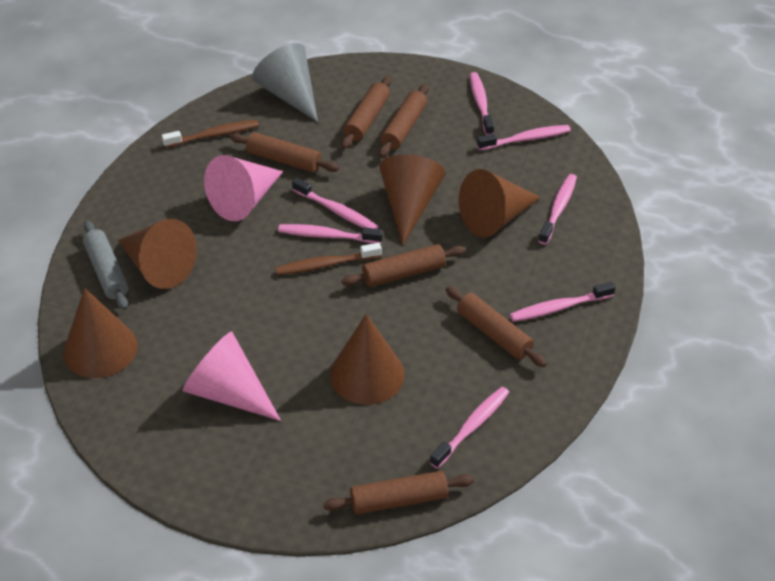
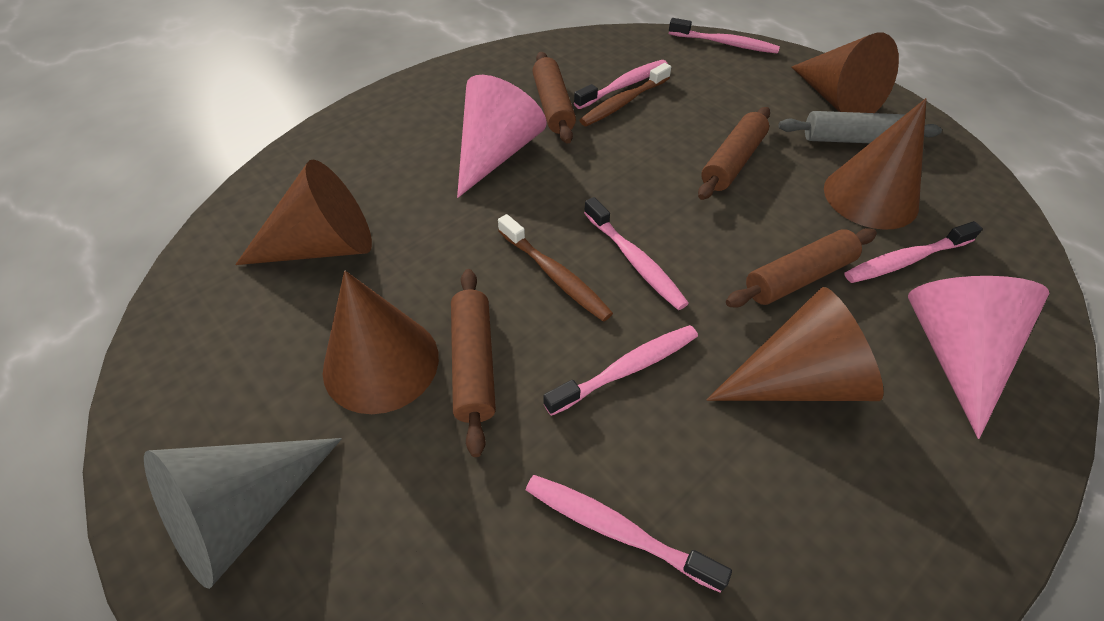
brown rolling pin: 6 -> 4
pink toothbrush: 7 -> 6

